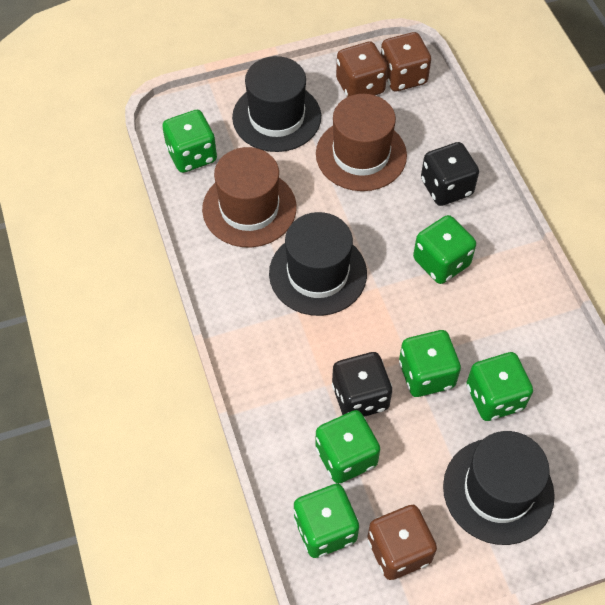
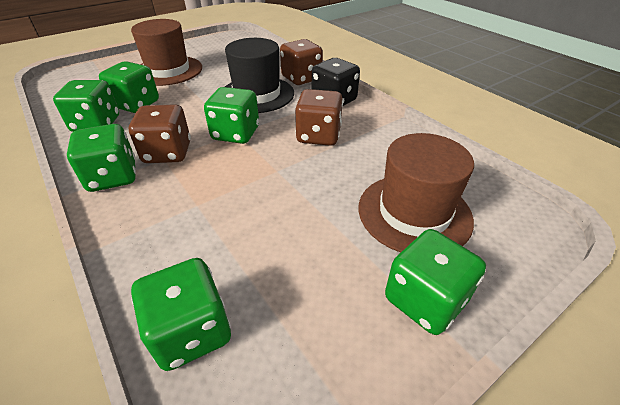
black dice: 2 -> 1
black hat: 3 -> 1

